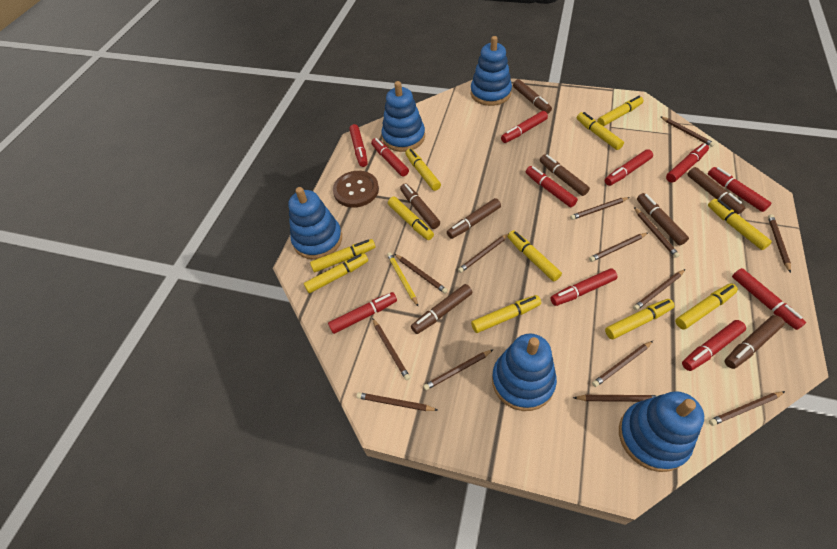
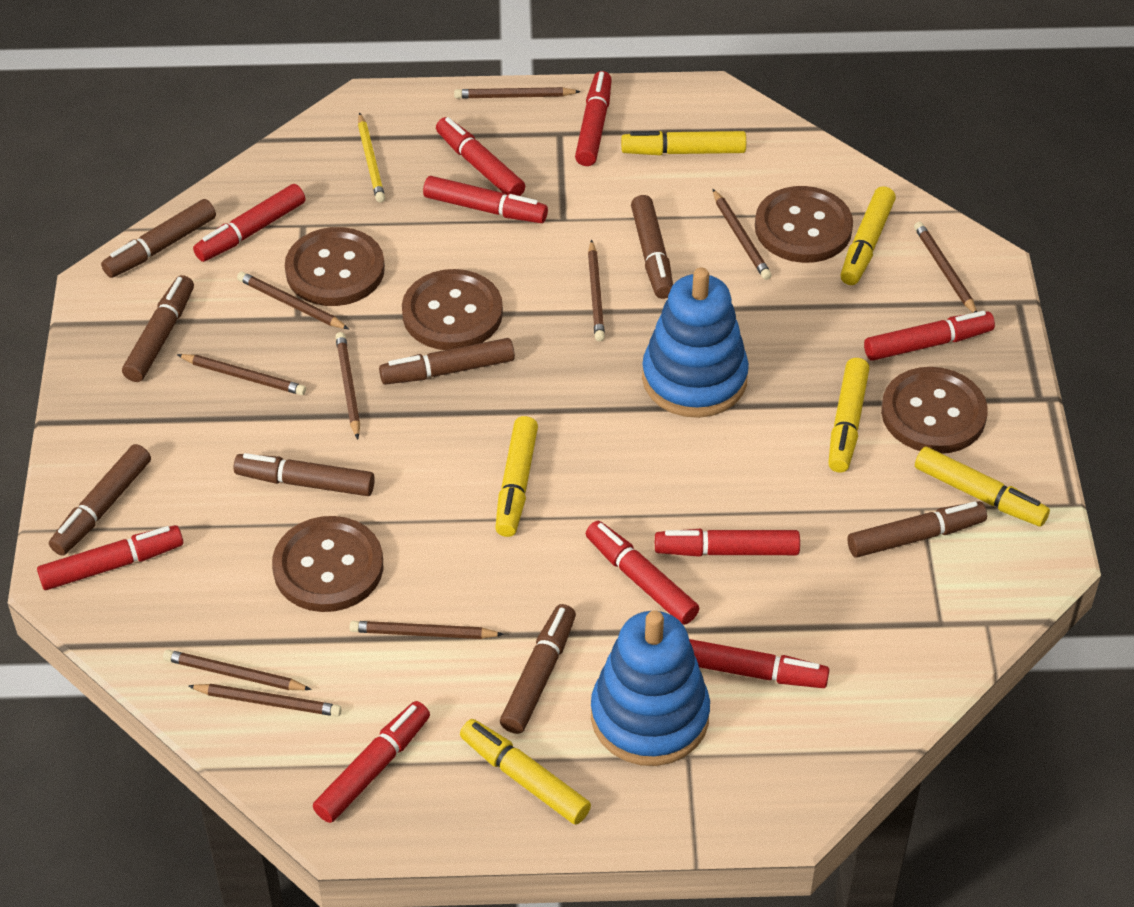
blue stacking toy: 5 -> 2
brown button: 1 -> 5
brown pencil: 14 -> 10
red marker: 11 -> 10
yellow marker: 11 -> 6

